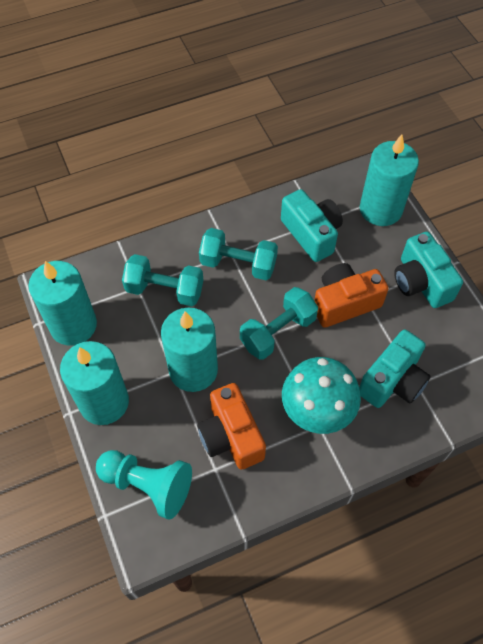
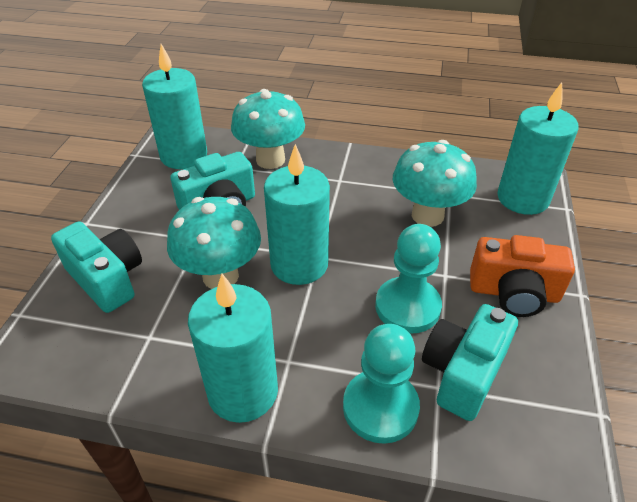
orange camera: 2 -> 1
turquoise dumbbell: 3 -> 0
turquoise mushroom: 1 -> 3
turquoise pawn: 1 -> 2

